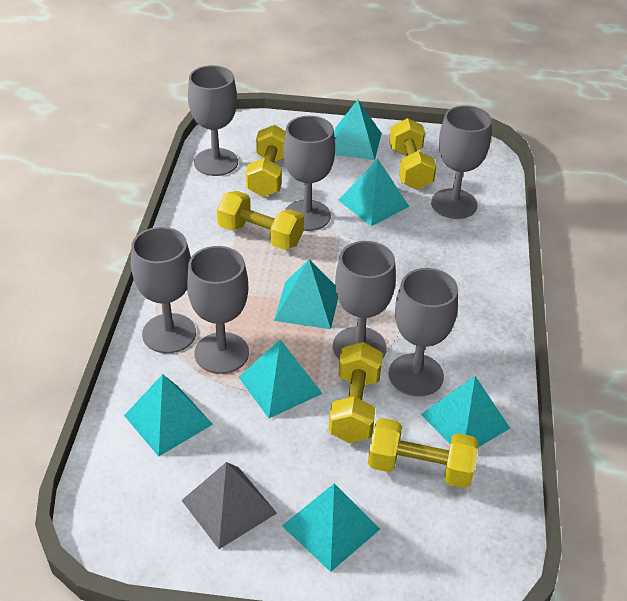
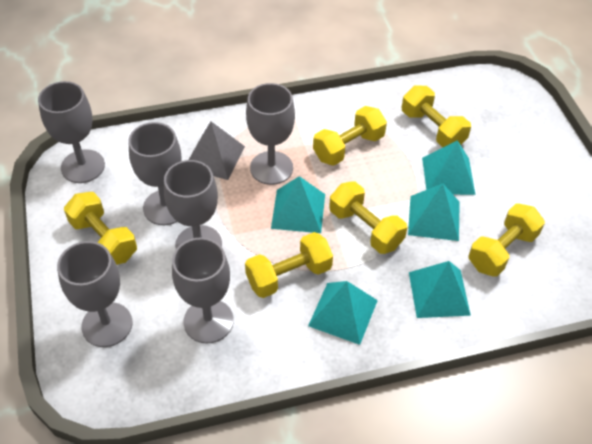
grey goblet: 7 -> 6
turquoise pyramid: 7 -> 5
yellow dumbbell: 5 -> 6

